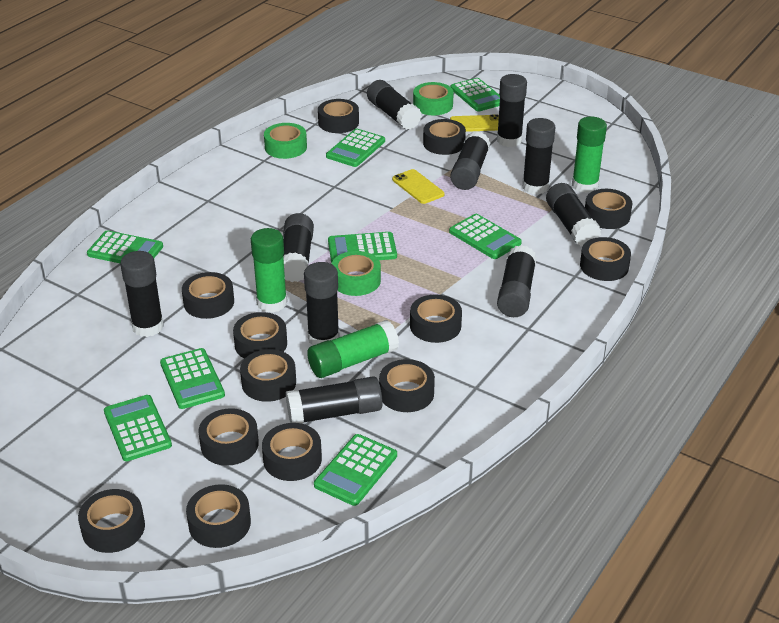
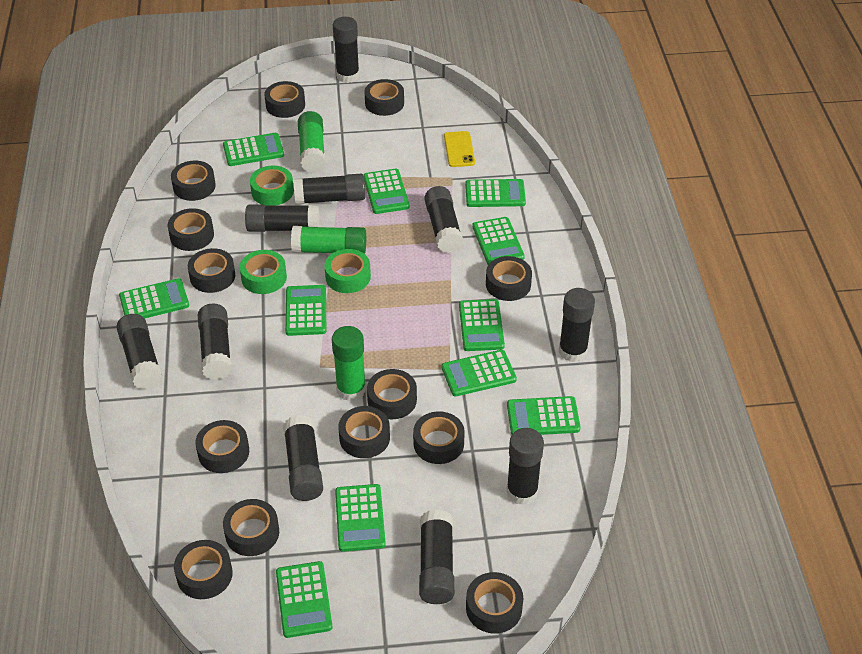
green calculator: 8 -> 11
yellow phone: 2 -> 1

